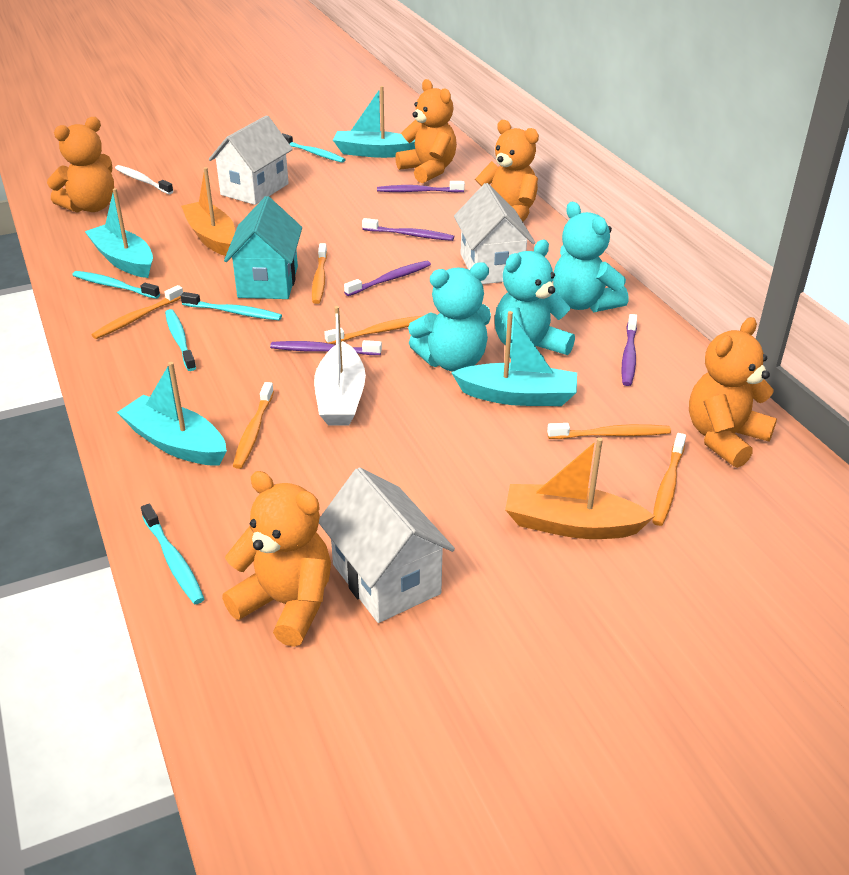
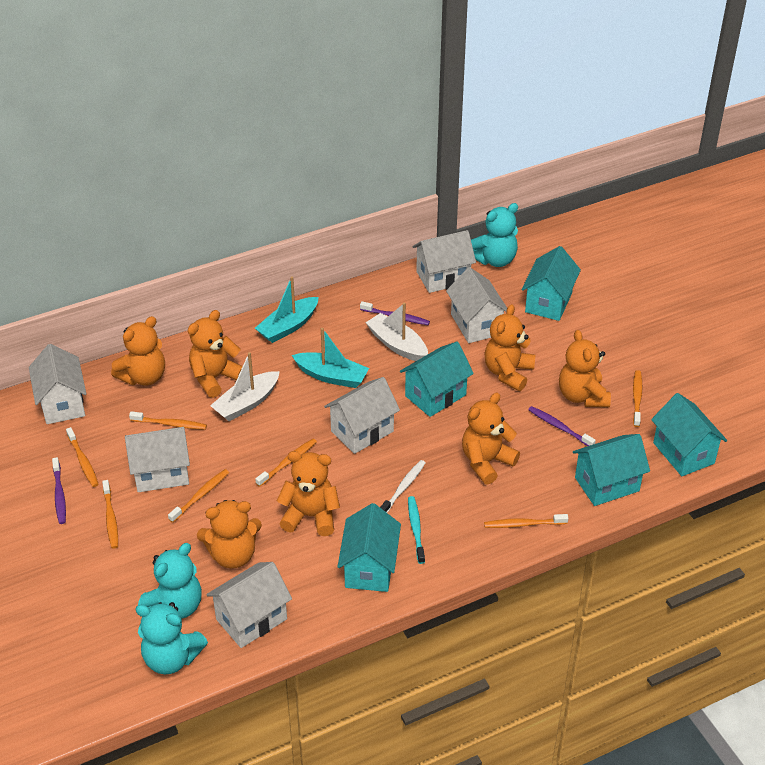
orange boat: 2 -> 0
orange teddy bear: 5 -> 7
orange toothbrush: 6 -> 7
purple toothbrush: 5 -> 3
turquoise boat: 4 -> 2
turquoise house: 1 -> 5
turquoise toothbrush: 5 -> 1
white boat: 1 -> 2
white house: 3 -> 6

